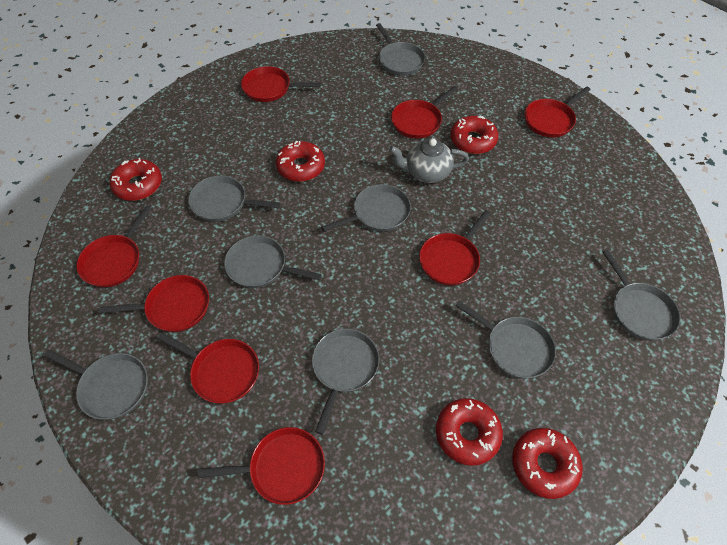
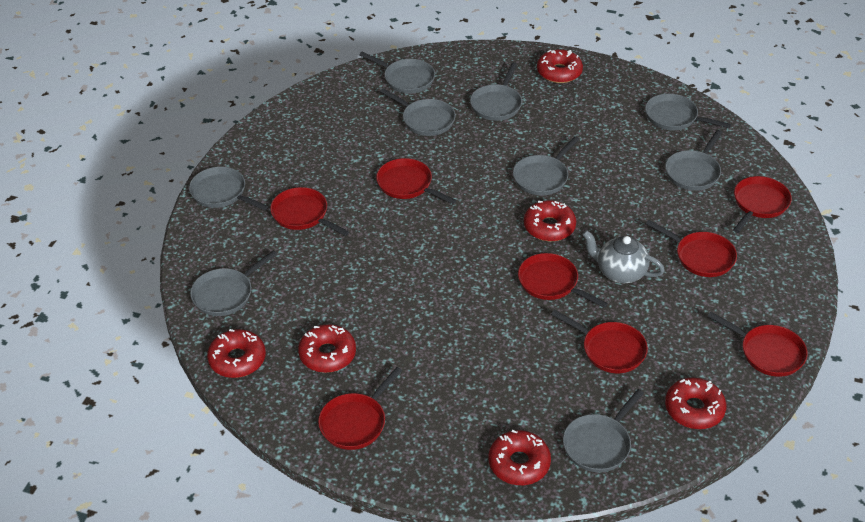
grey pan: 8 -> 9
red donut: 5 -> 6

